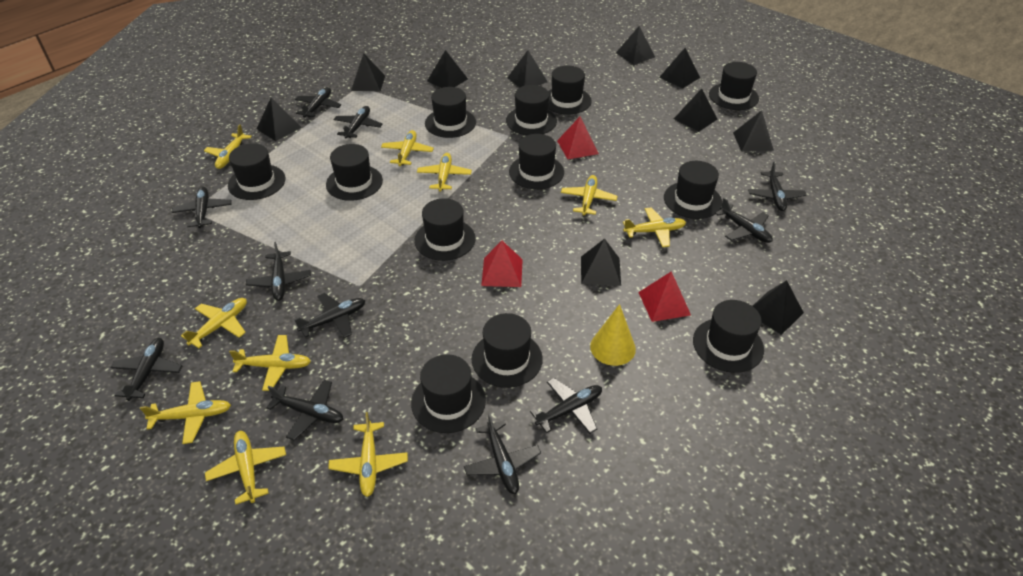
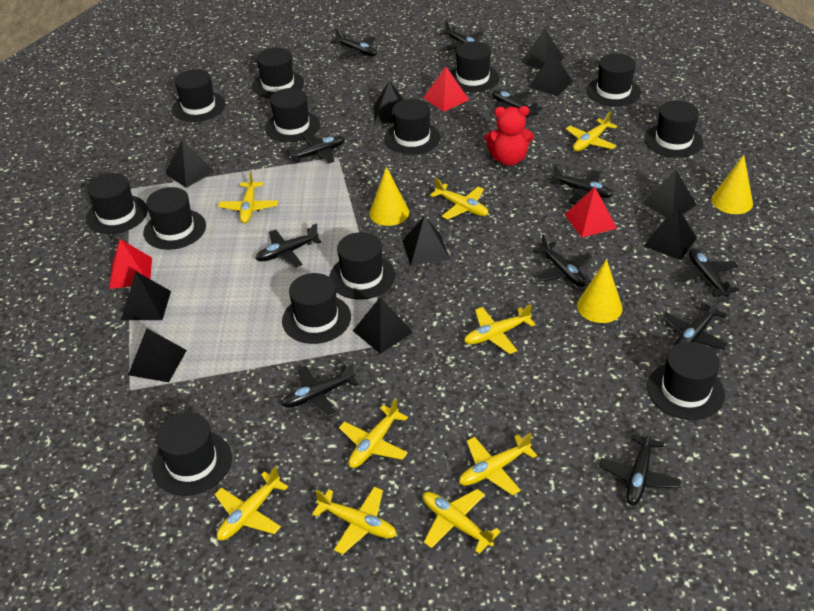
black hat: 12 -> 13
red teddy bear: 0 -> 1
yellow cone: 1 -> 3
yellow plane: 10 -> 9

